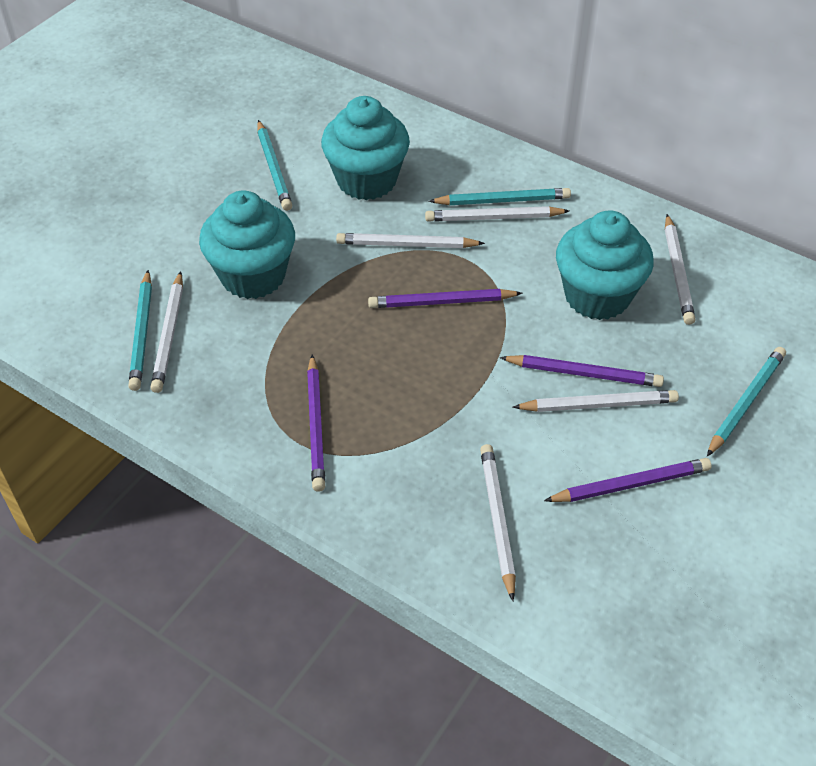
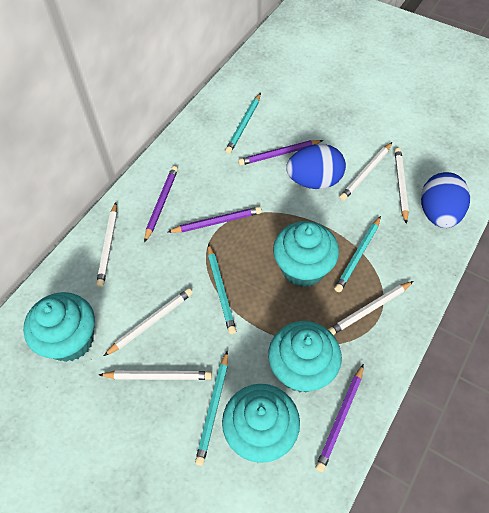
blue egg: 0 -> 2
turquoise cupcake: 3 -> 4

